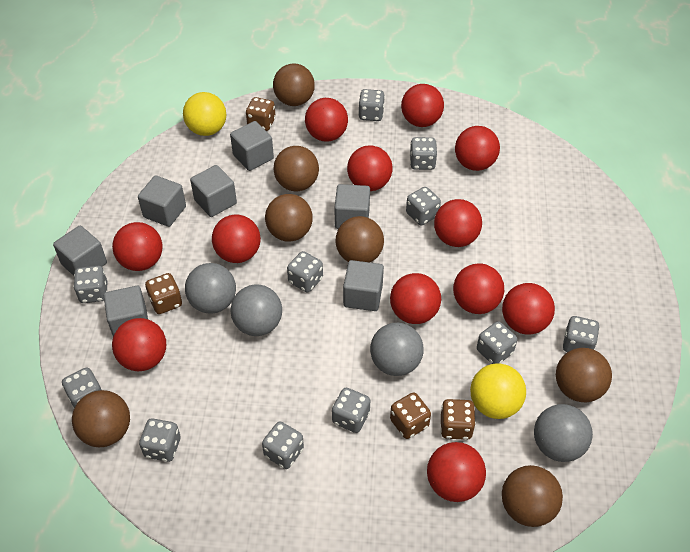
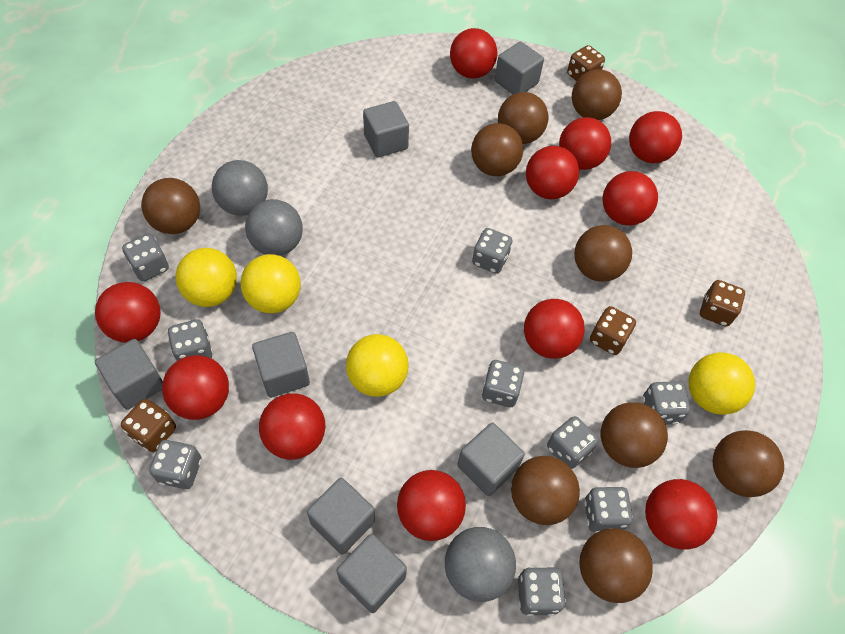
brown ball: 7 -> 9
grey ball: 4 -> 3
grey dice: 11 -> 9
red ball: 12 -> 11
yellow ball: 2 -> 4

